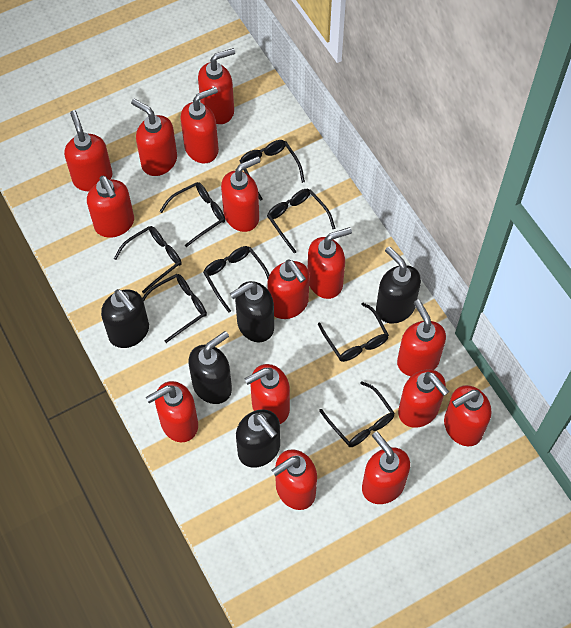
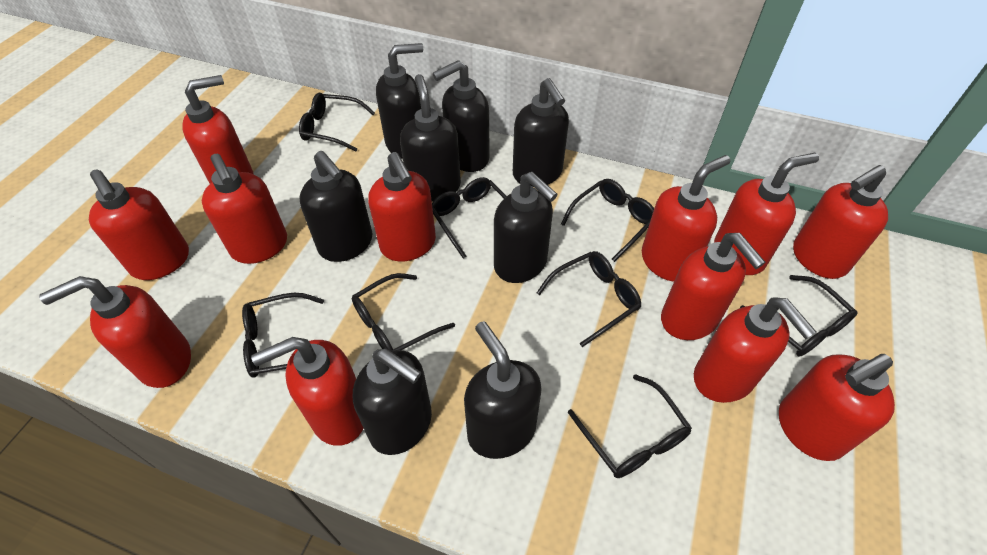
black soap dispenser: 5 -> 8
red soap dispenser: 15 -> 12

